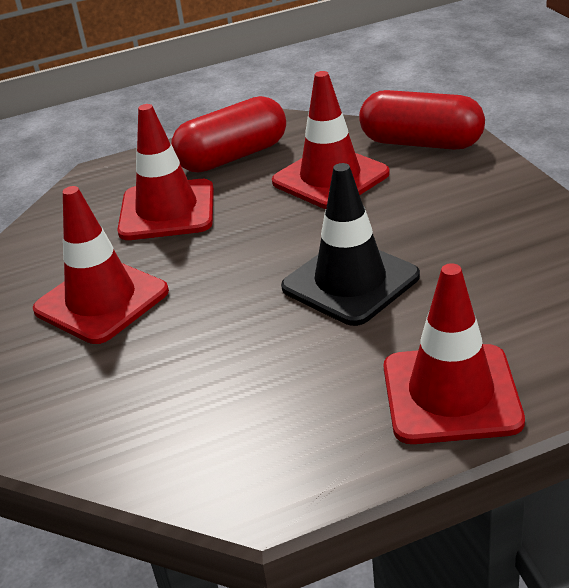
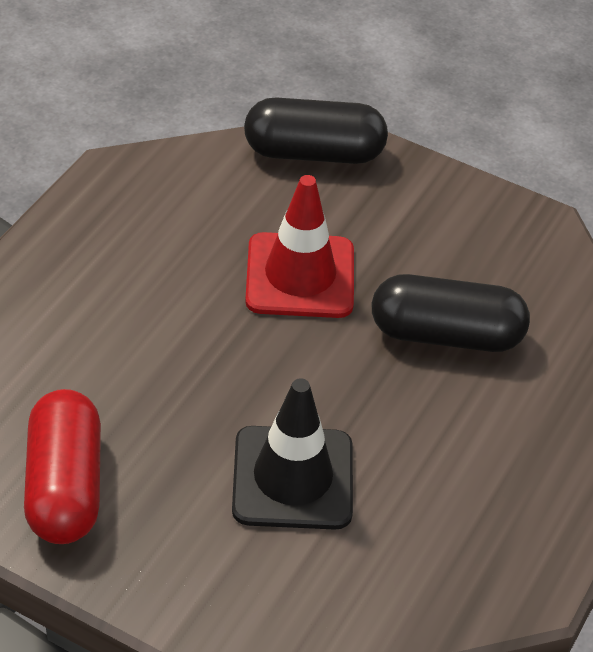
black capsule: 0 -> 2
red capsule: 2 -> 1
red traffic cone: 4 -> 1

